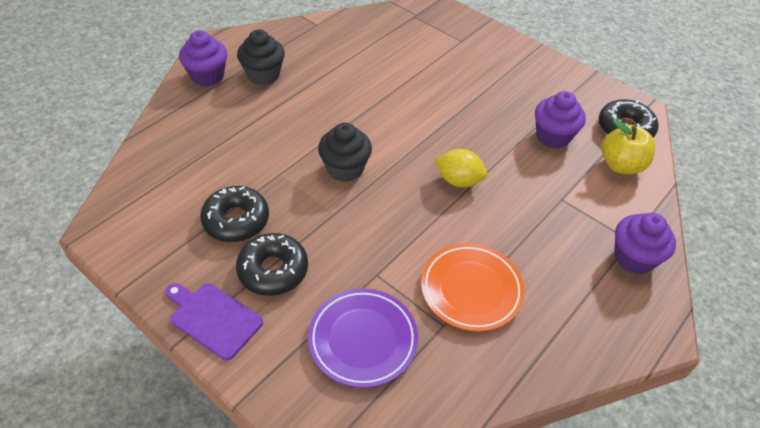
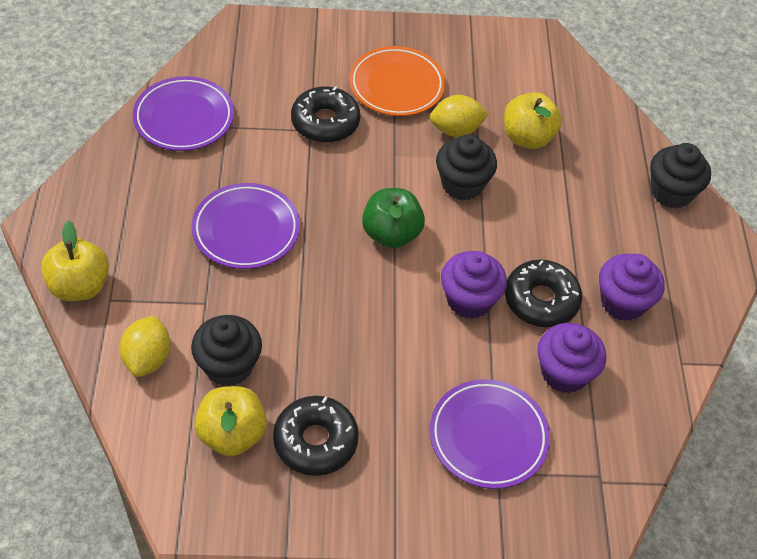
black cupcake: 2 -> 3
green apple: 0 -> 1
purple cutting board: 1 -> 0
purple plate: 1 -> 3
yellow apple: 1 -> 3
yellow lemon: 1 -> 2

